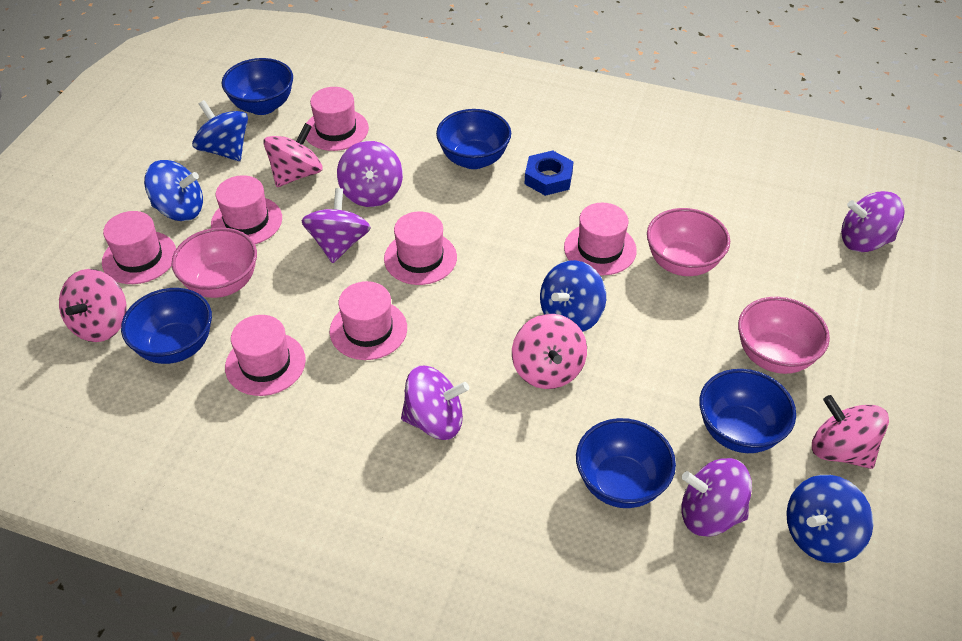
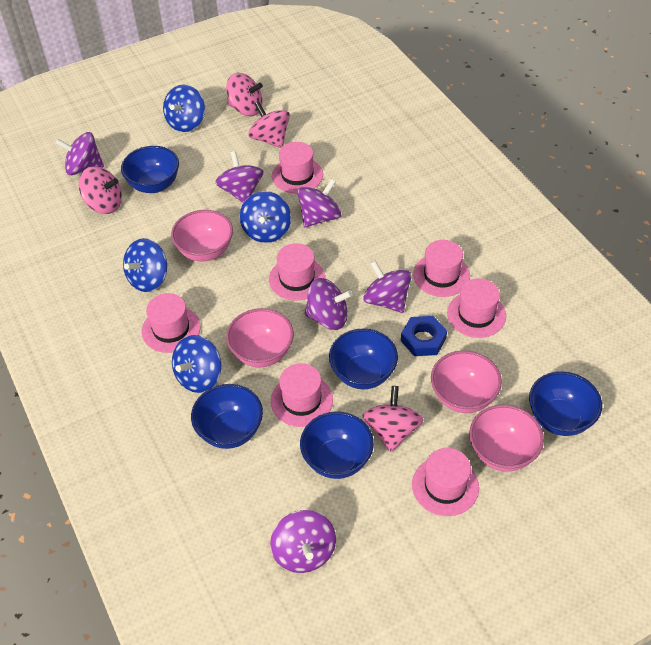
pink bowl: 3 -> 4
purple spinning top: 5 -> 6

